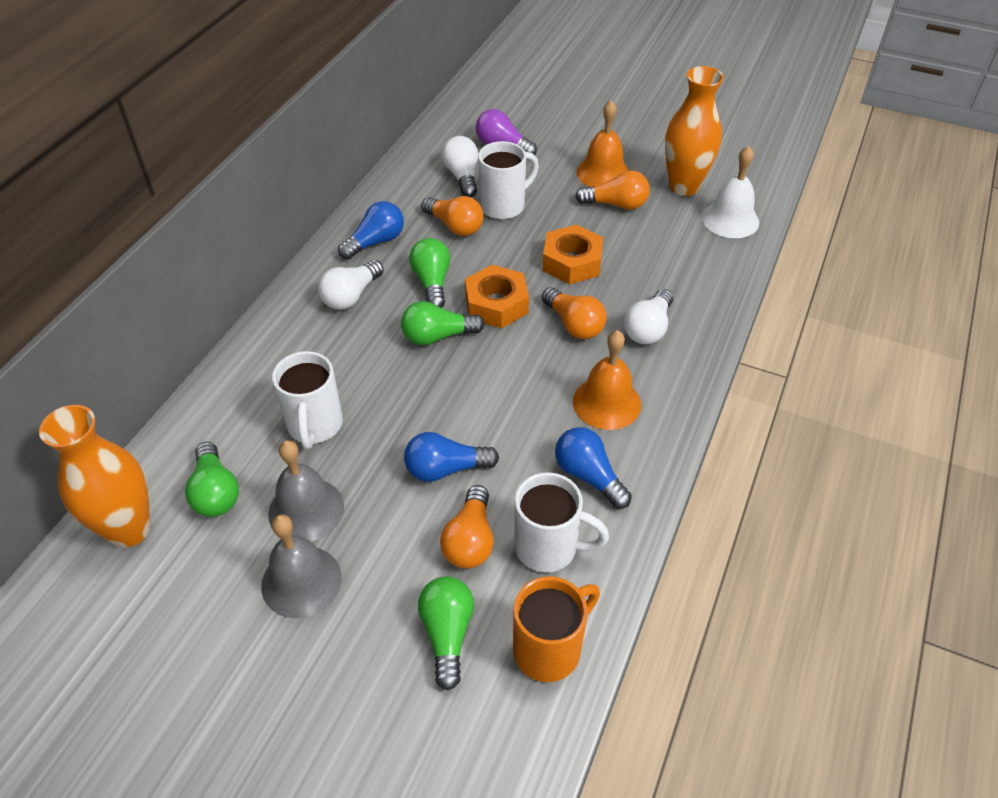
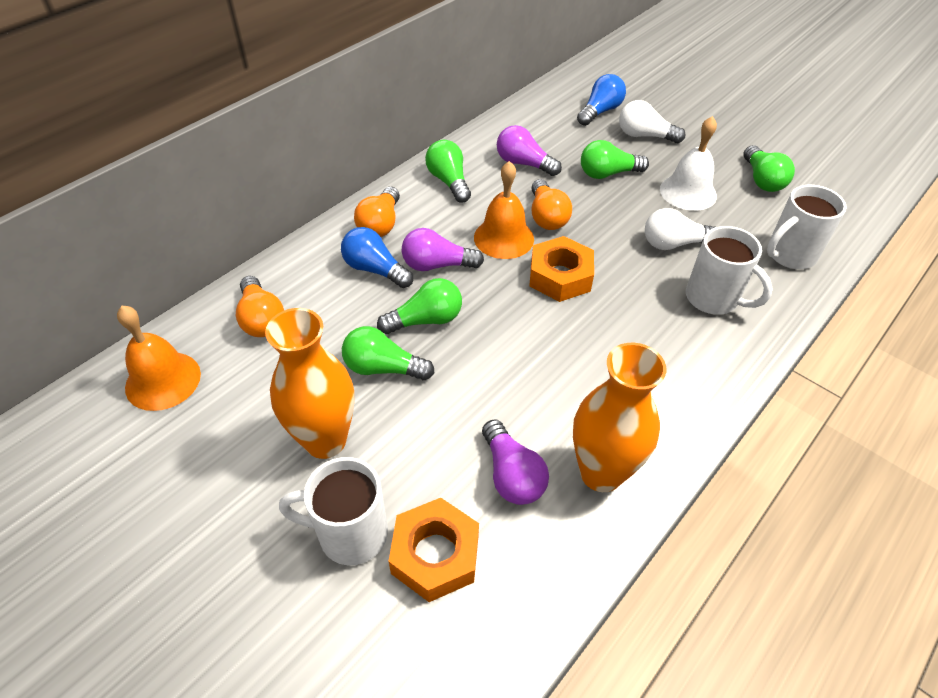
blue light bulb: 3 -> 2
green light bulb: 4 -> 5
grey bell: 2 -> 0
orange light bulb: 4 -> 3
orange mug: 1 -> 0
purple light bulb: 1 -> 3
white light bulb: 3 -> 2

